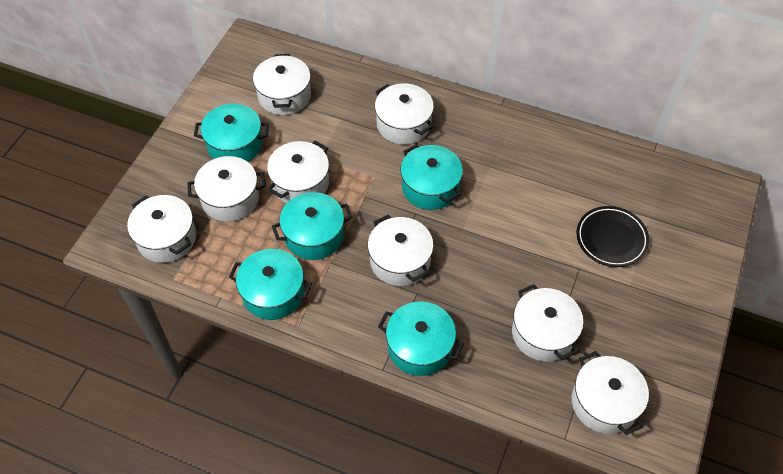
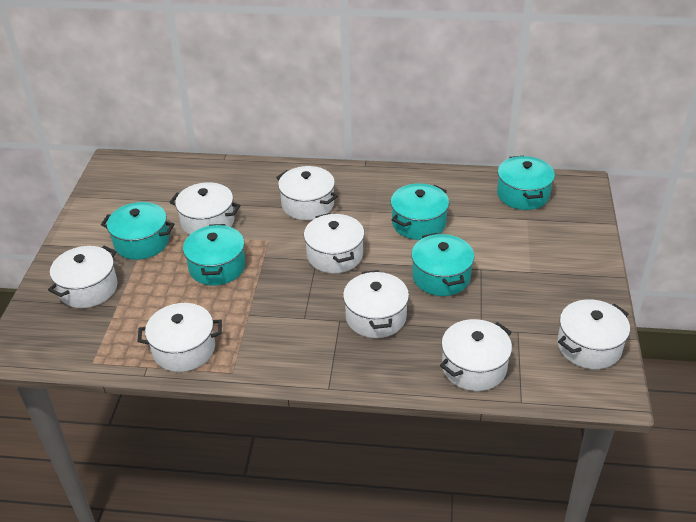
black plate: 1 -> 0

